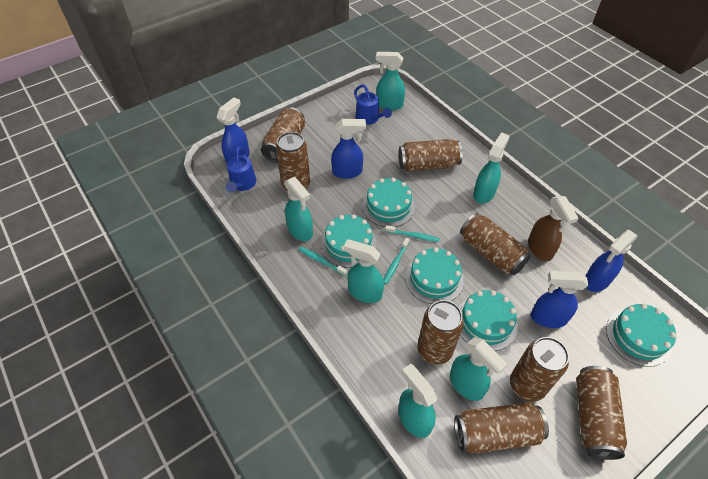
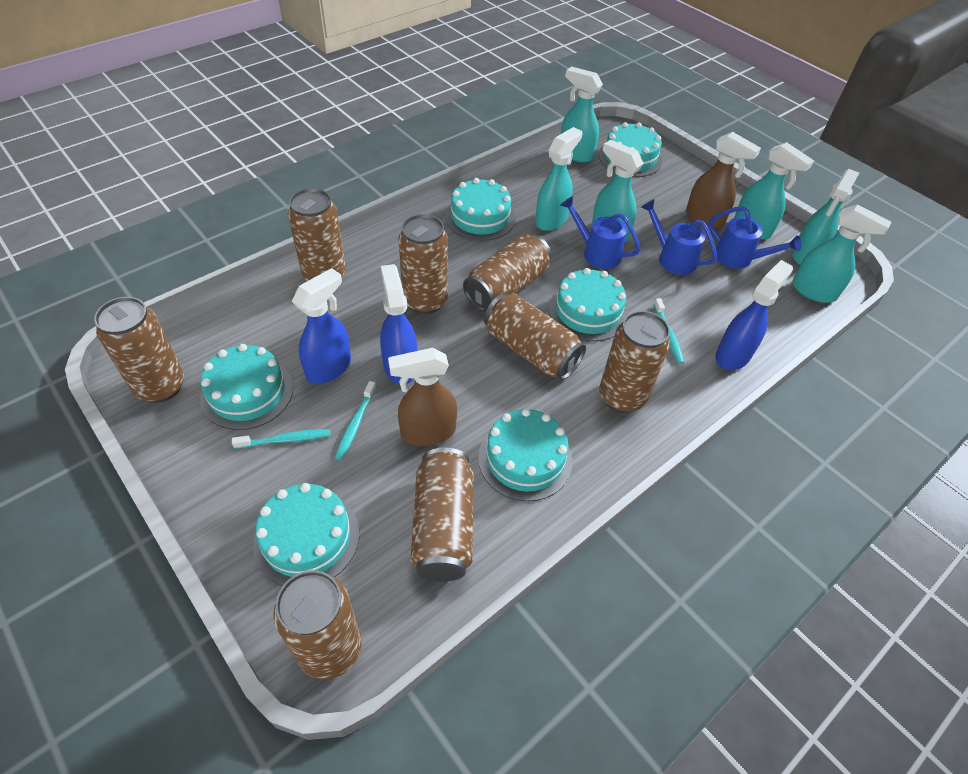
blue spray bottle: 4 -> 3
blue watering can: 2 -> 3
brown spray bottle: 1 -> 2
turquoise cake: 5 -> 6

